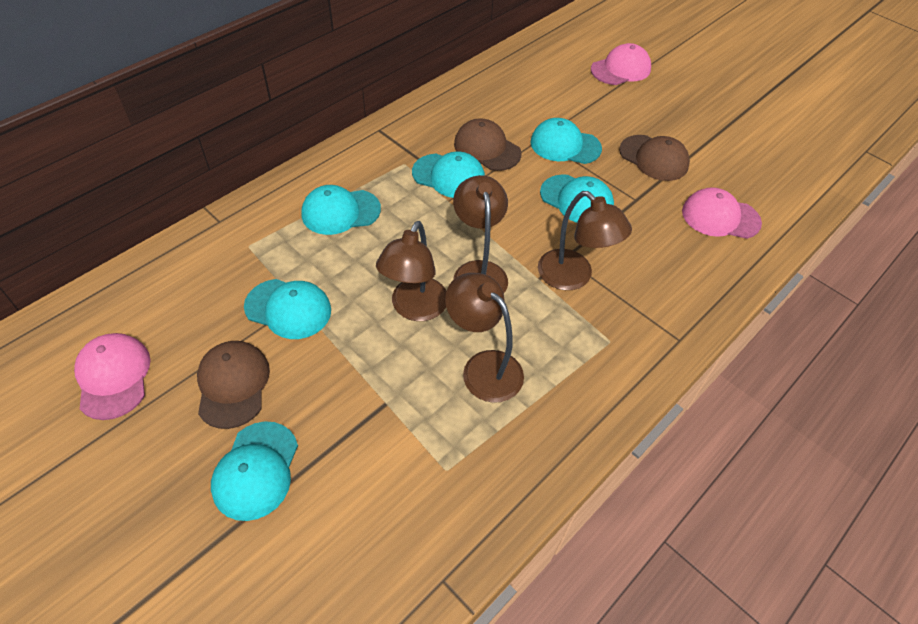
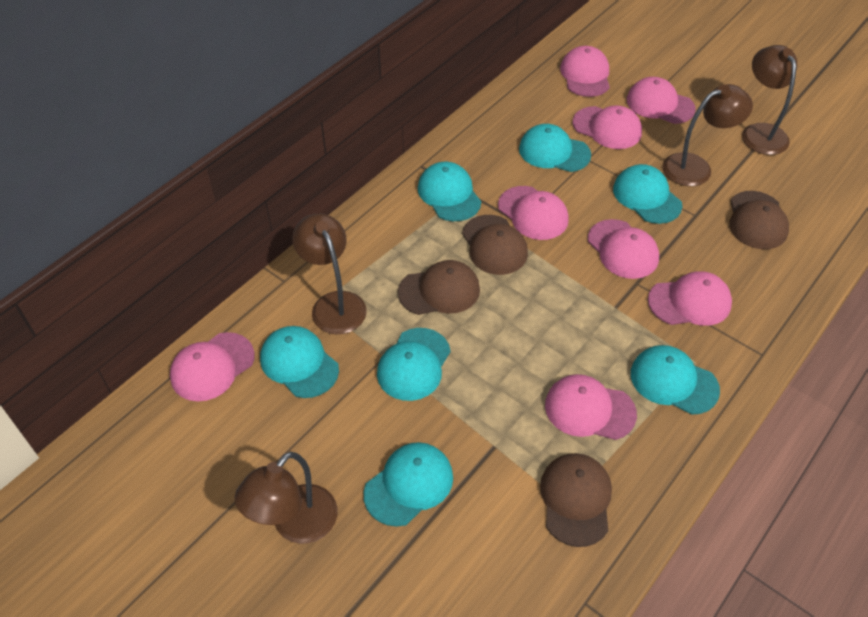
brown cap: 3 -> 4
pink cap: 3 -> 8
turquoise cap: 6 -> 7

